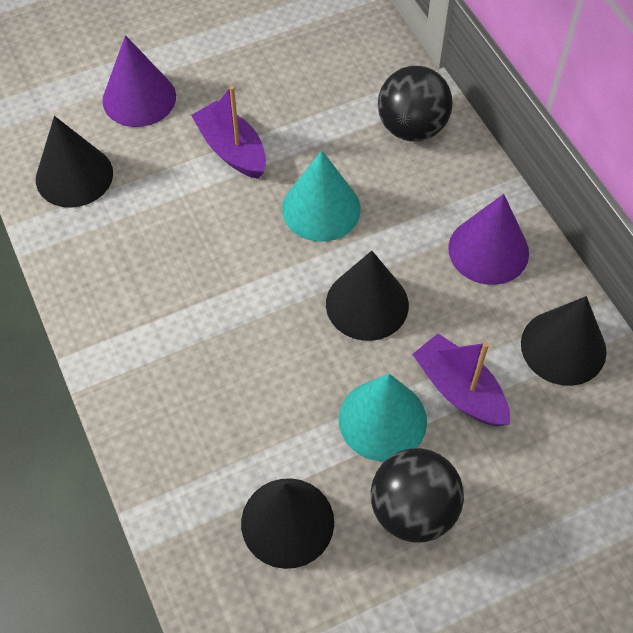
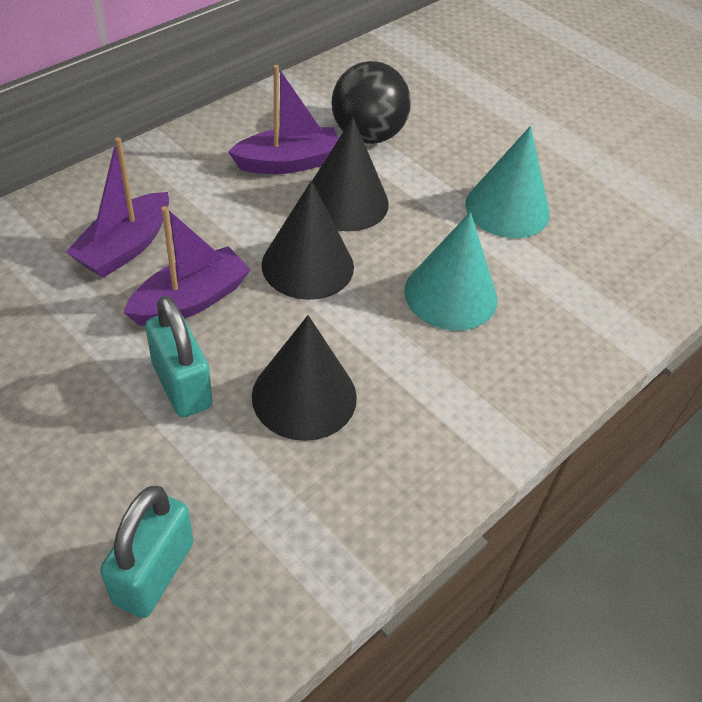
black ball: 2 -> 1
black cone: 4 -> 3
purple boat: 2 -> 3
purple cone: 2 -> 0
turquoise padlock: 0 -> 2

